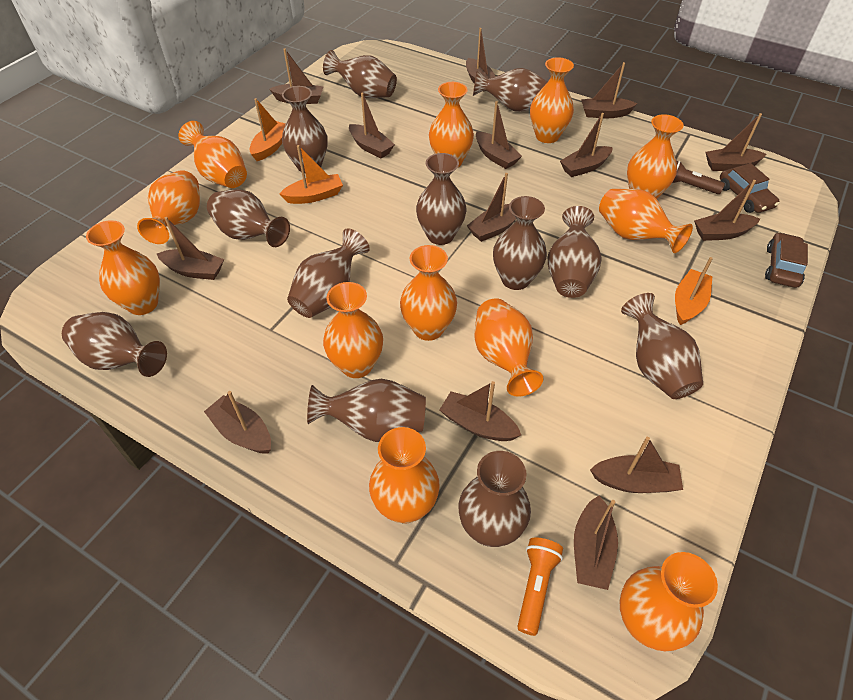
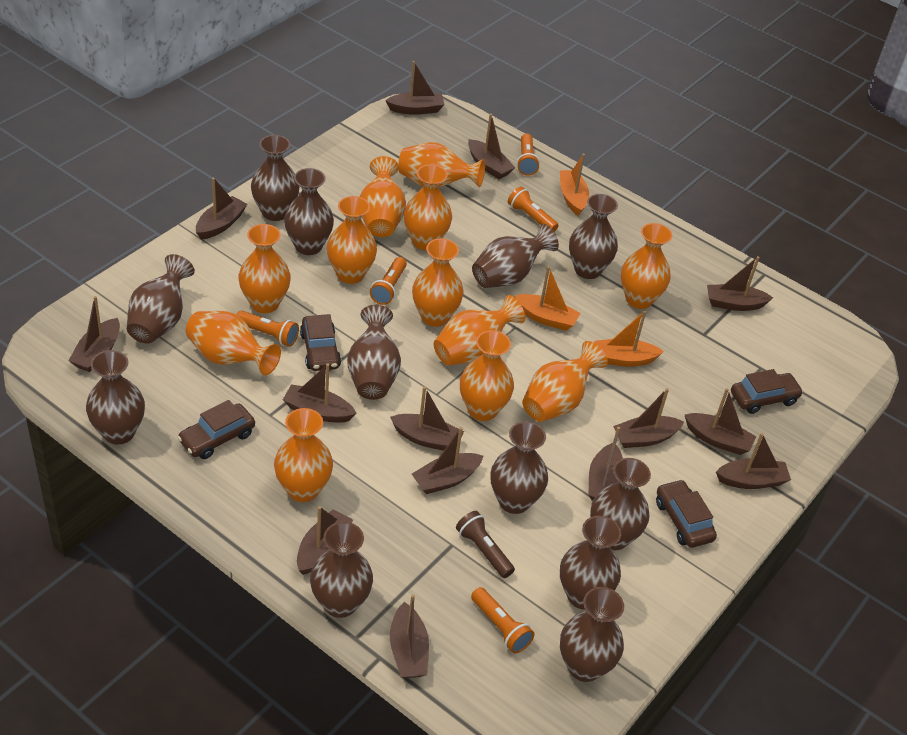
brown car: 2 -> 4
orange flashlight: 1 -> 5

